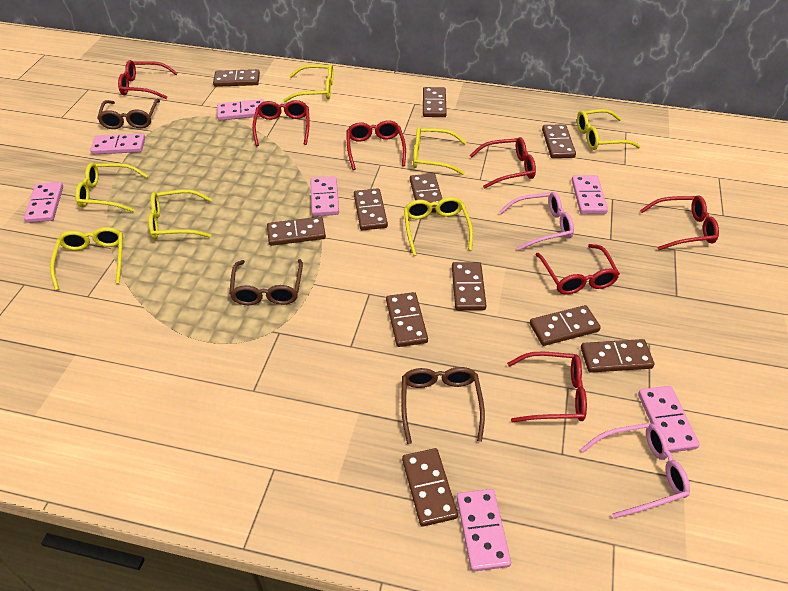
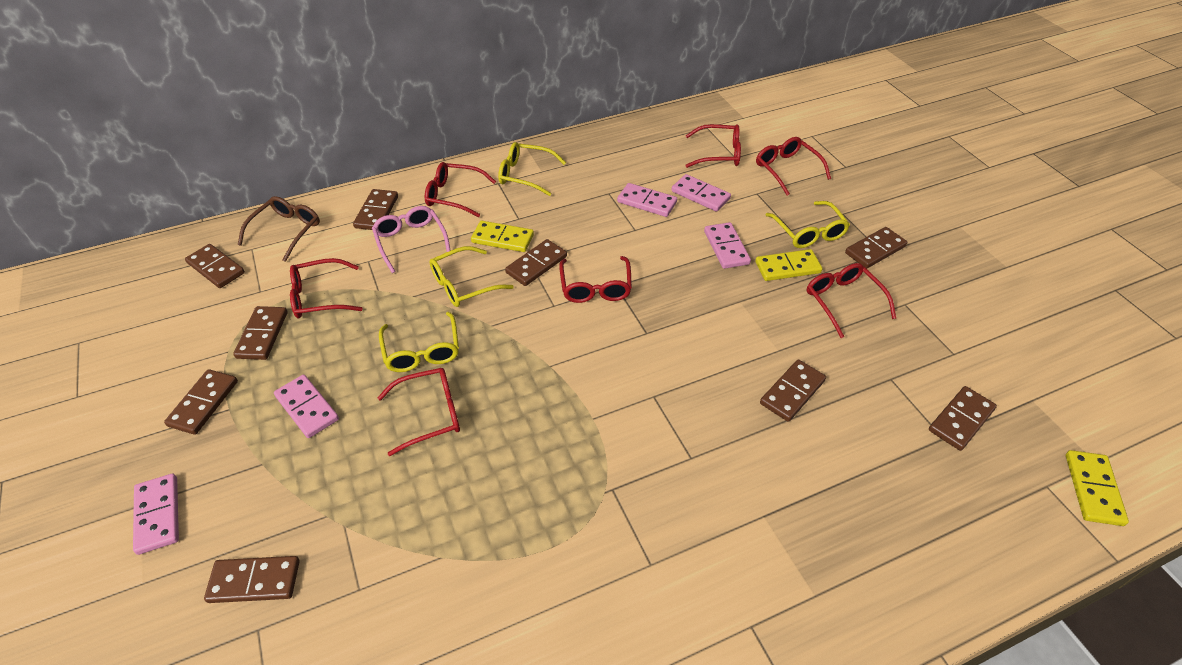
brown domino: 11 -> 9
brown glasses: 3 -> 1
pink domino: 7 -> 5
pink glasses: 2 -> 1
yellow domino: 0 -> 3
yellow glasses: 7 -> 4

